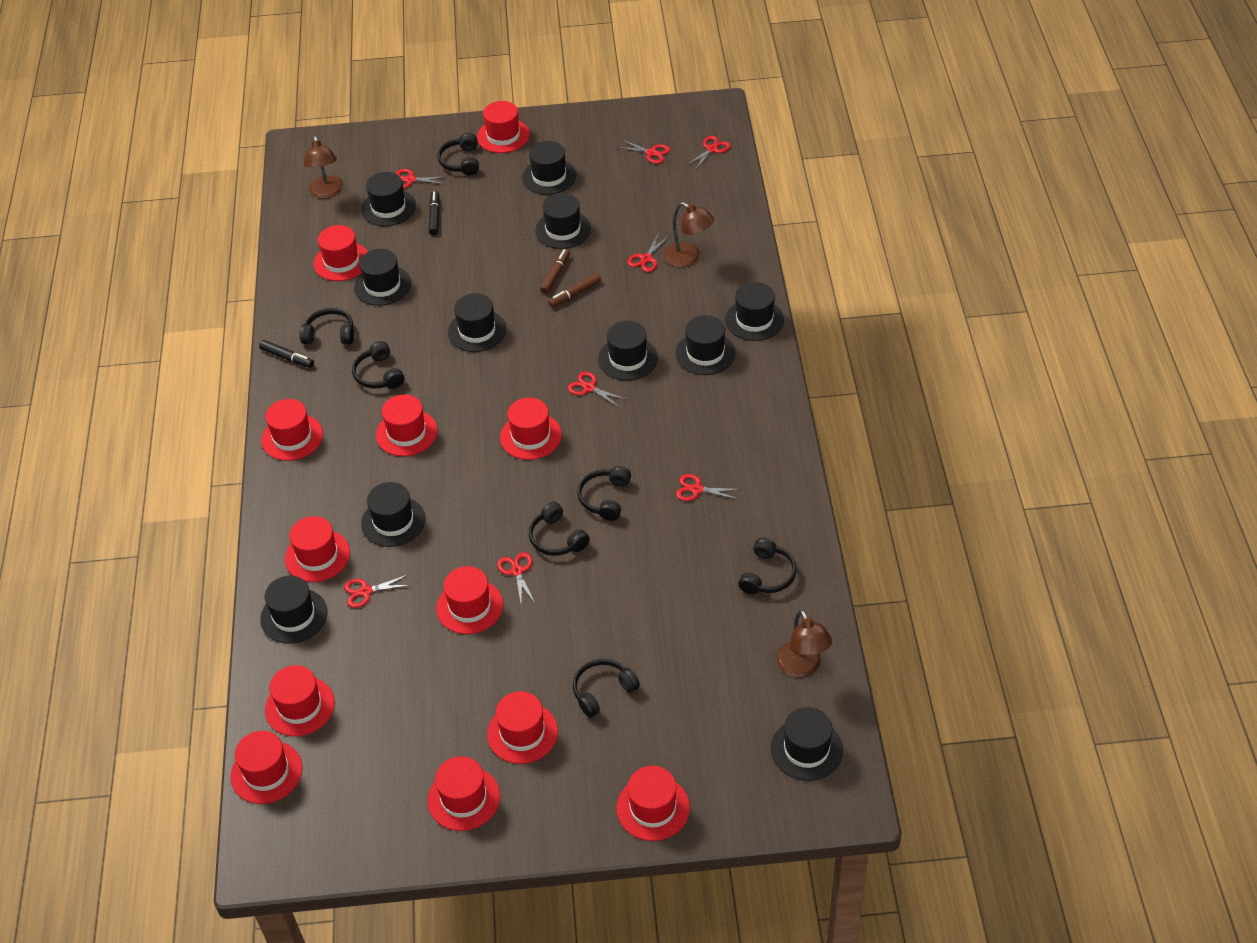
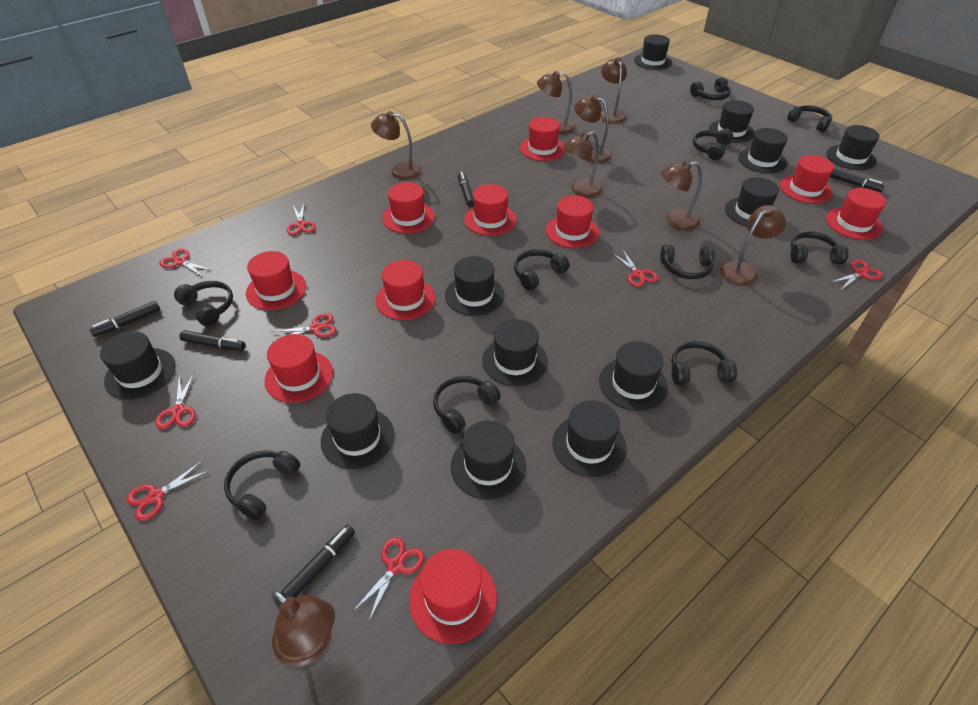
black hat: 11 -> 12
black headphones: 7 -> 10
black marker: 2 -> 5
brown lamp: 3 -> 8
brown marker: 2 -> 0
red hat: 12 -> 10

